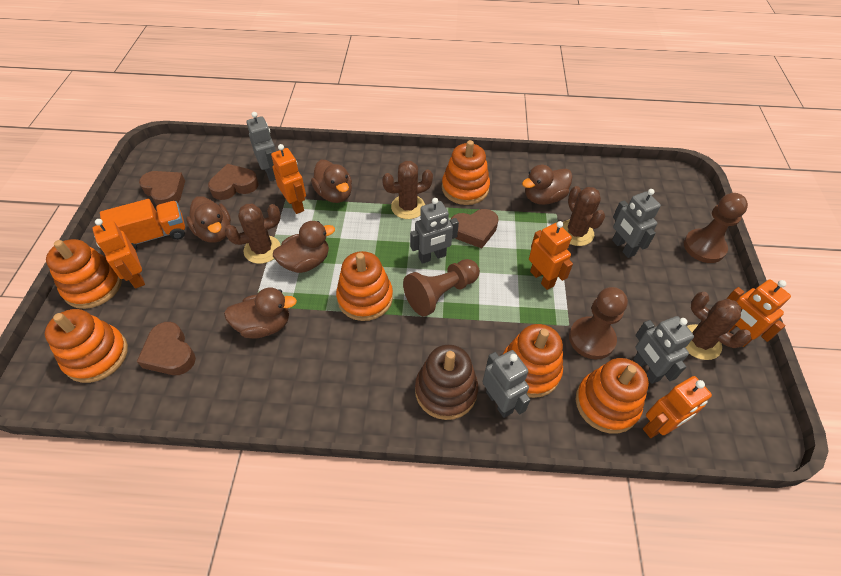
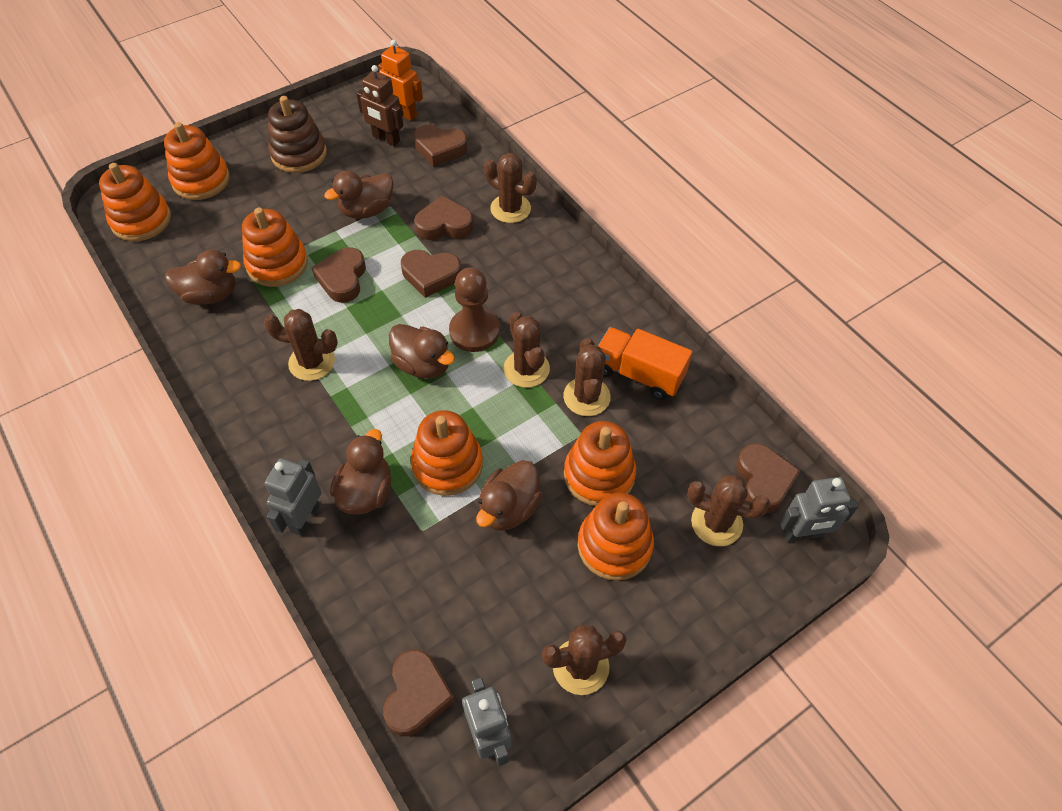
brown cactus: 4 -> 6
brown heart: 4 -> 6
brown pawn: 3 -> 1
brown robot: 0 -> 1
grey robot: 5 -> 3
orange robot: 5 -> 1

